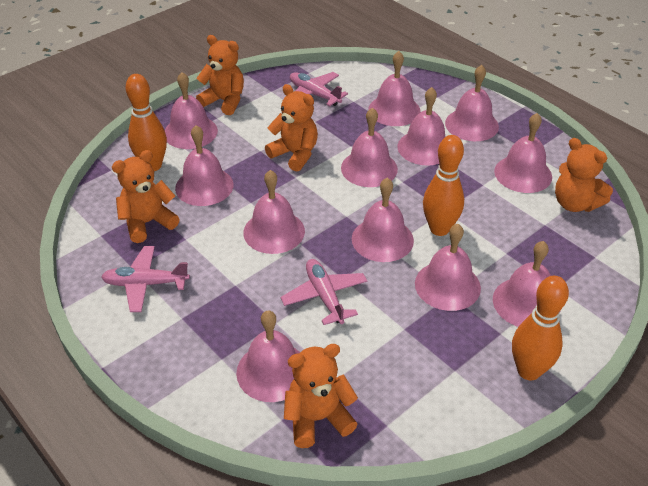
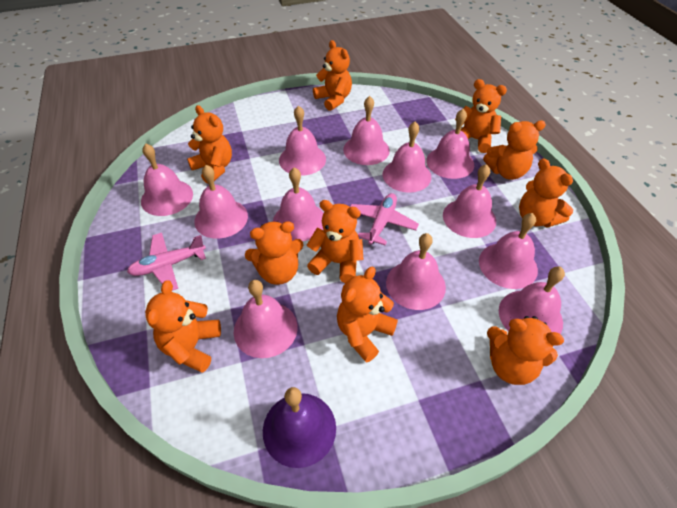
orange bowling pin: 3 -> 0
orange teddy bear: 5 -> 10
pink plane: 3 -> 2
purple bell: 0 -> 1

